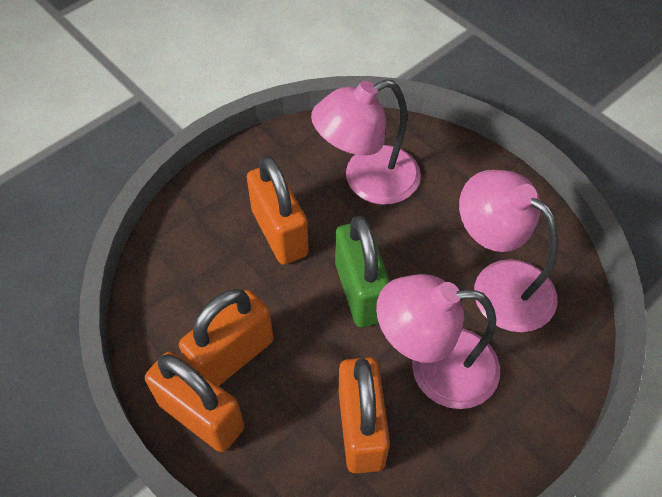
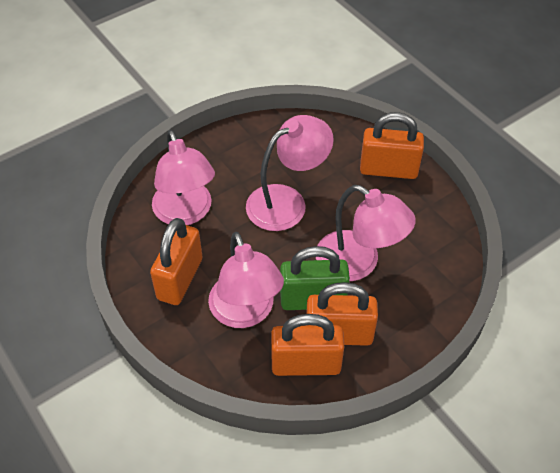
pink lamp: 3 -> 4

